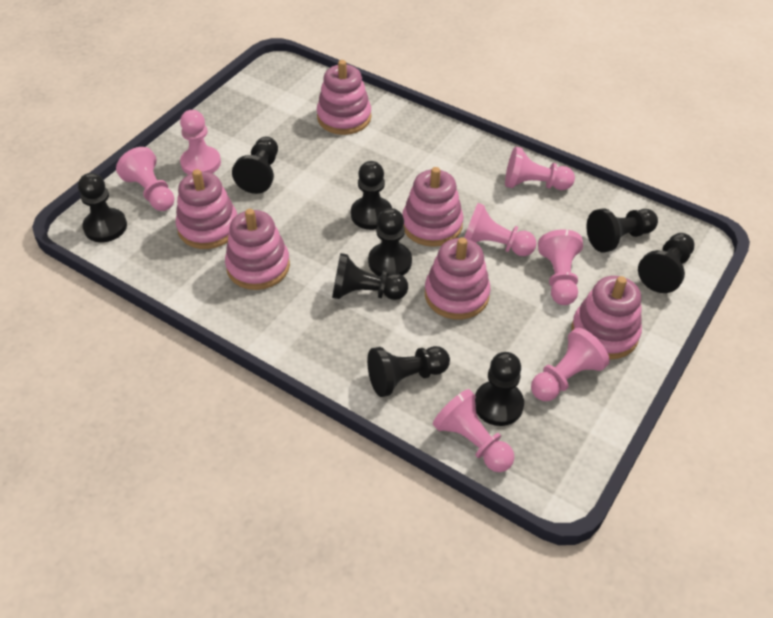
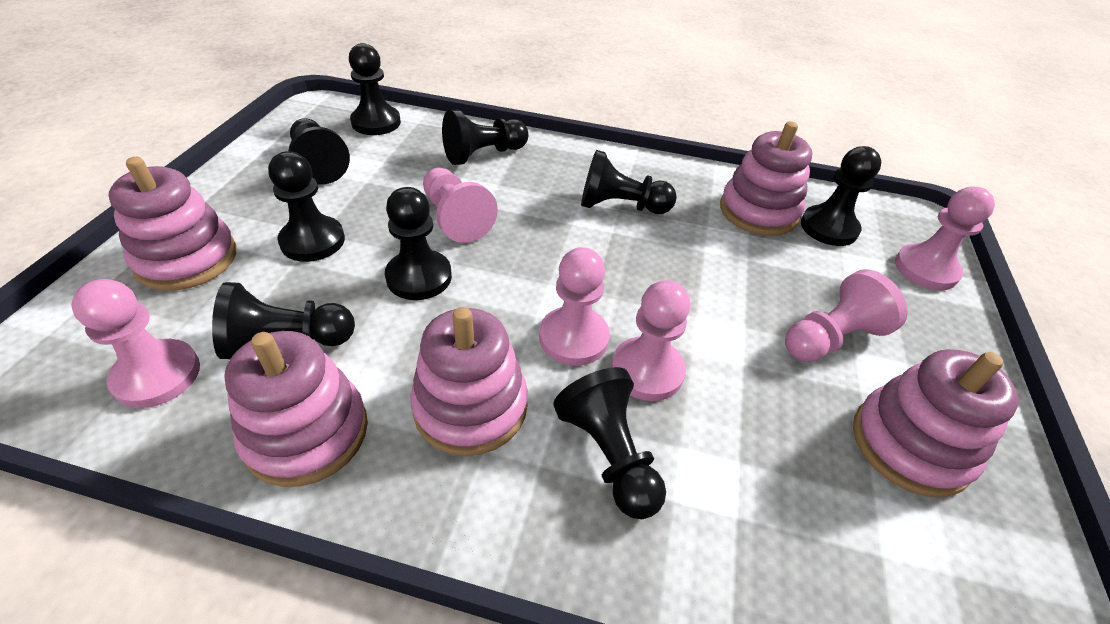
pink pawn: 7 -> 6
pink stacking toy: 6 -> 5

